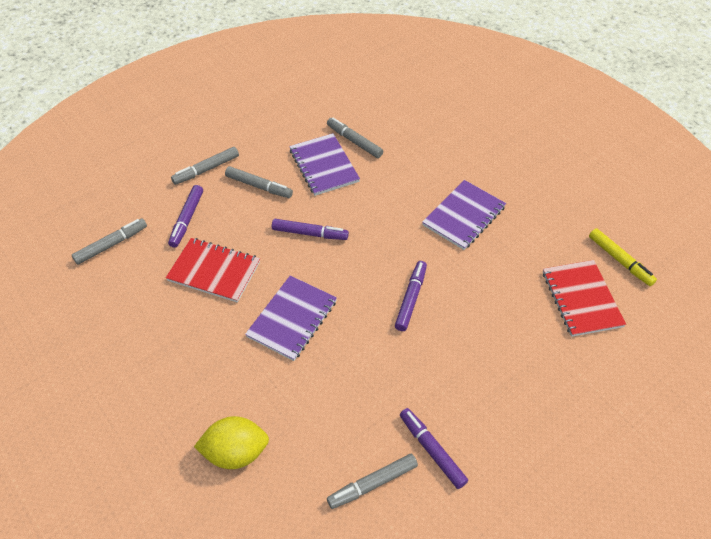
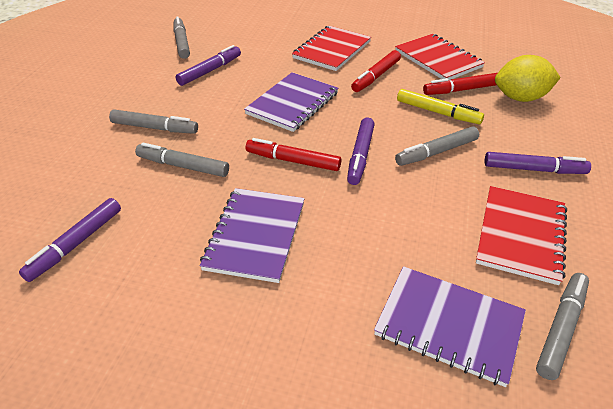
red marker: 0 -> 3
red notebook: 2 -> 3

